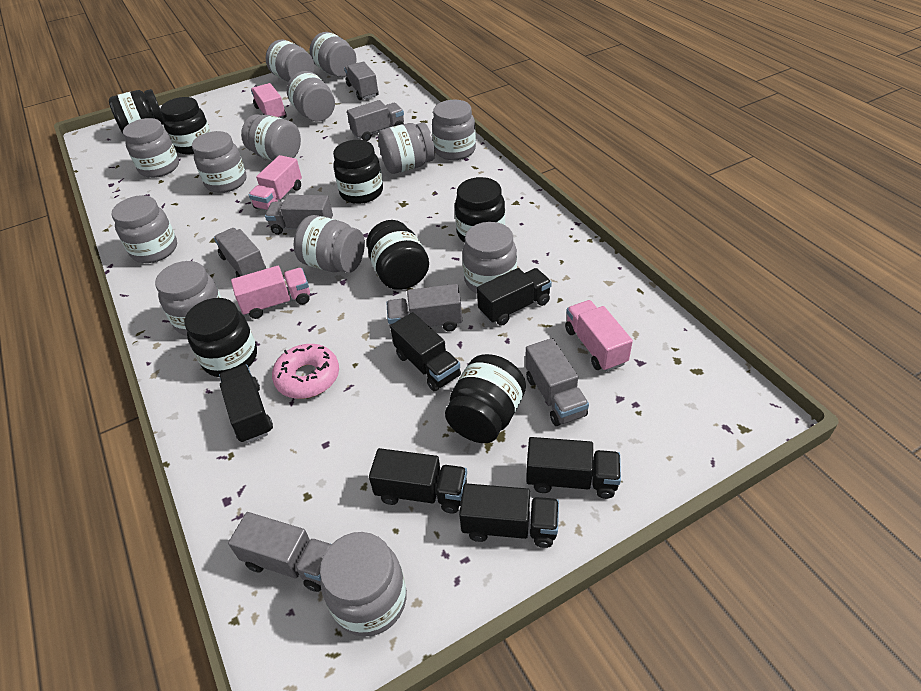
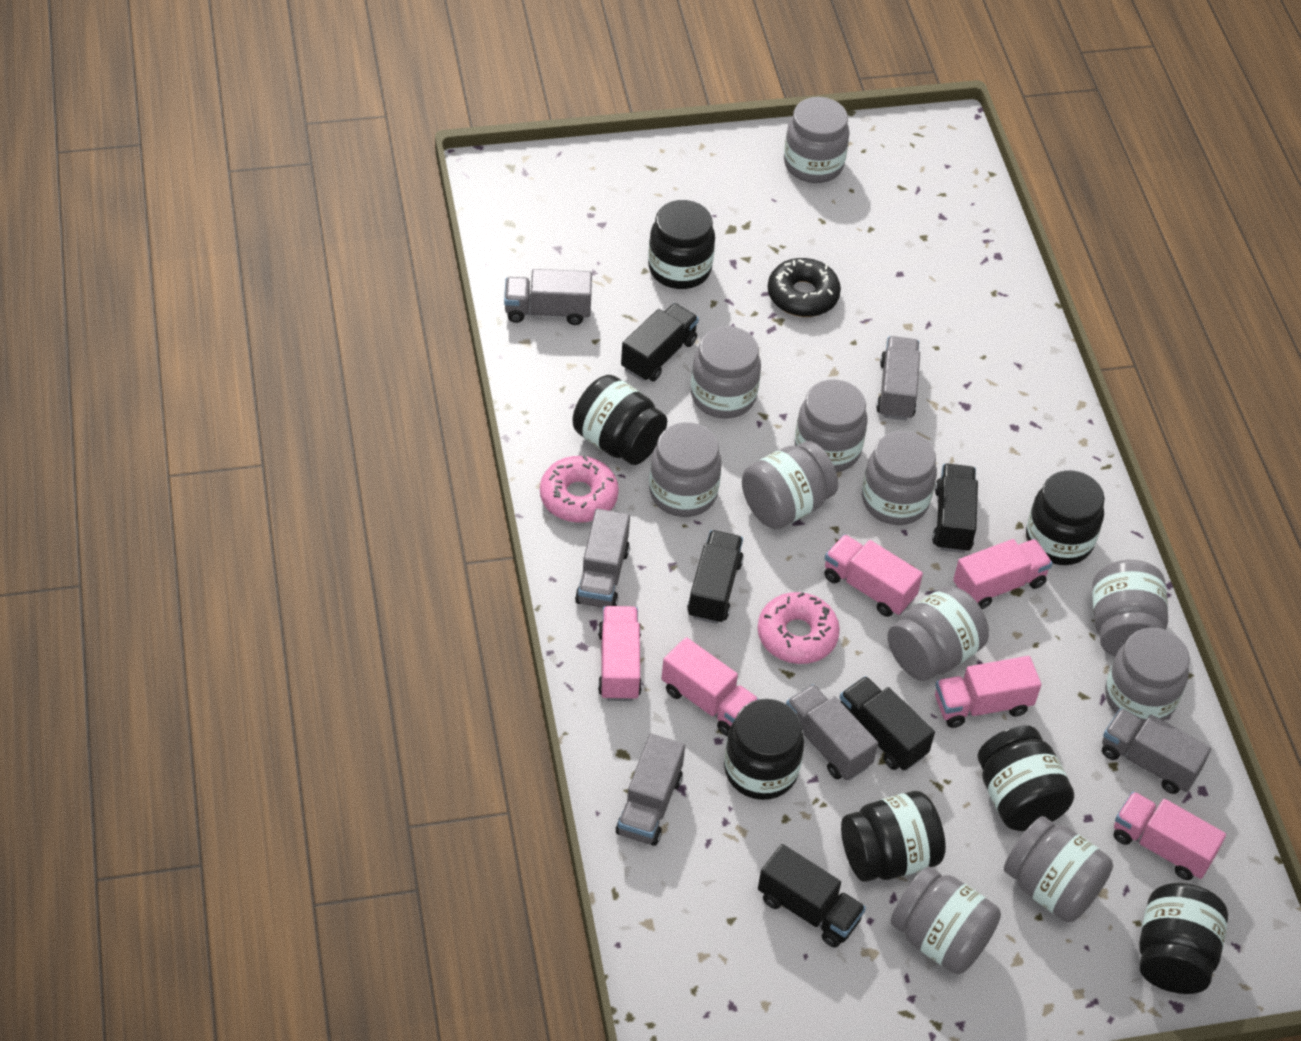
black donut: 0 -> 1
black truck: 6 -> 5
grey jar: 13 -> 11
grey truck: 7 -> 6
pink donut: 1 -> 2
pink truck: 4 -> 6

